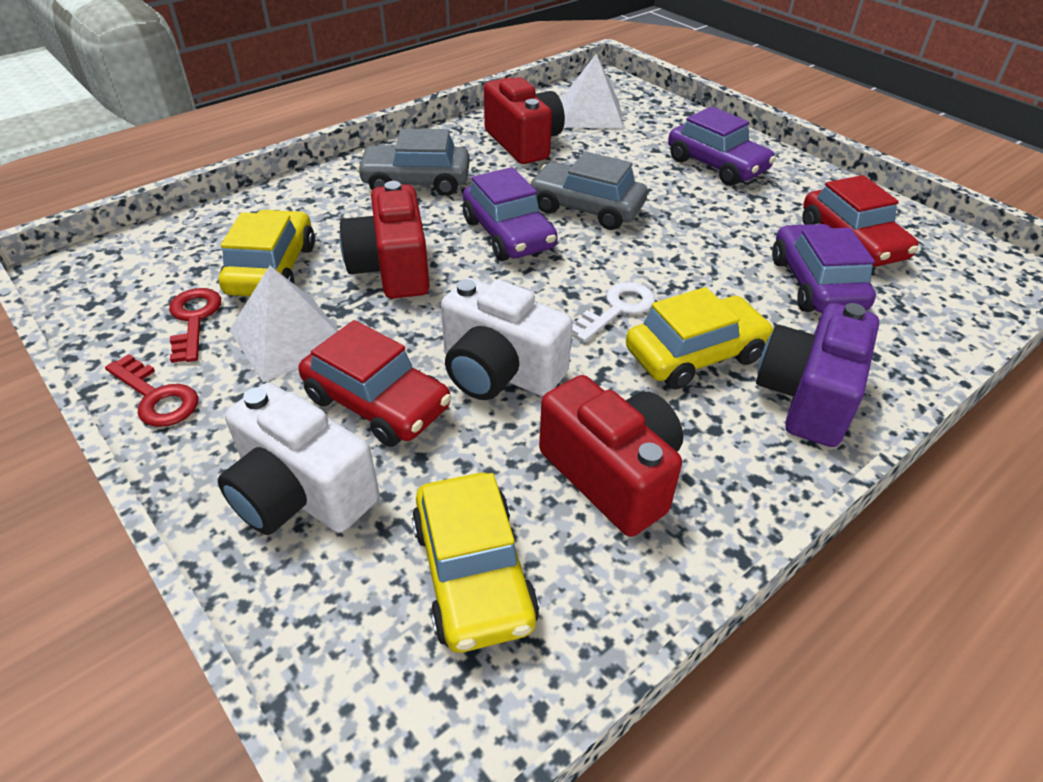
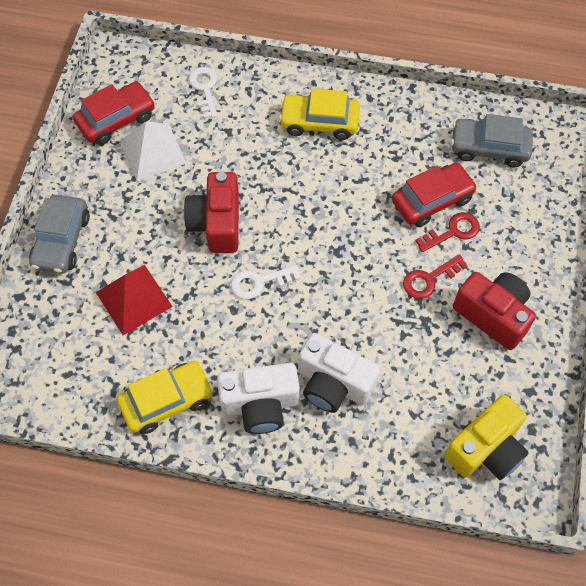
purple camera: 1 -> 0
purple car: 3 -> 0
red camera: 3 -> 2
red pyramid: 0 -> 1
white key: 1 -> 2
white pyramid: 2 -> 1
yellow camera: 0 -> 1
yellow car: 3 -> 2

